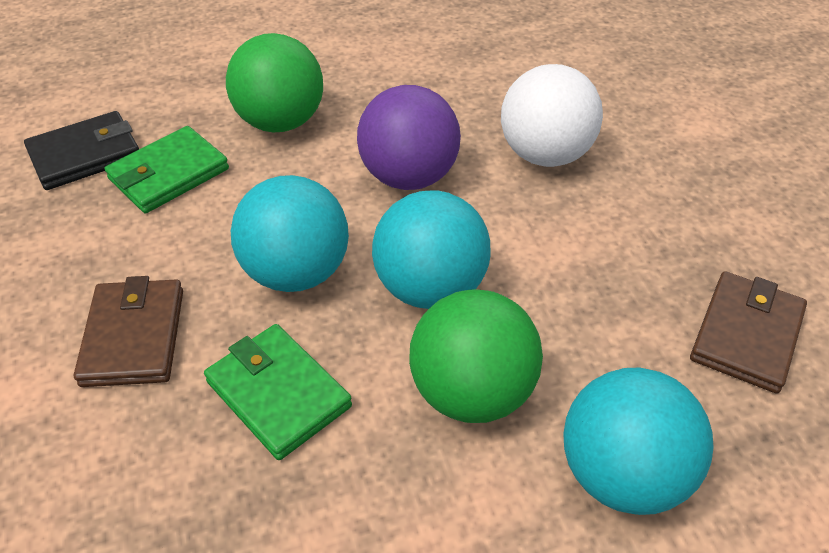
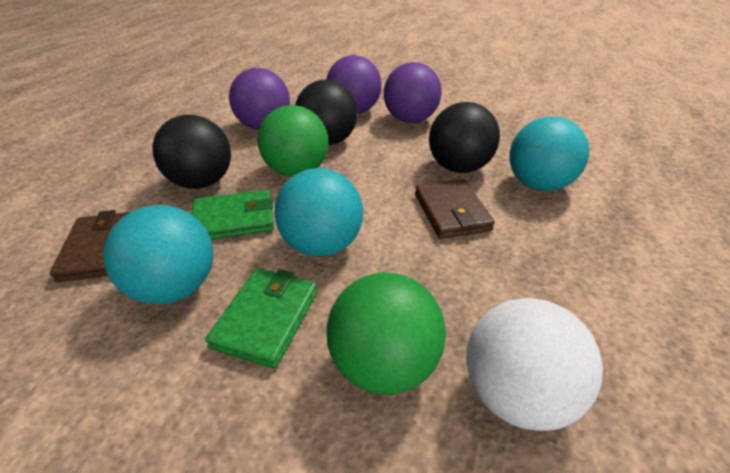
black ball: 0 -> 3
black wallet: 1 -> 0
purple ball: 1 -> 3

